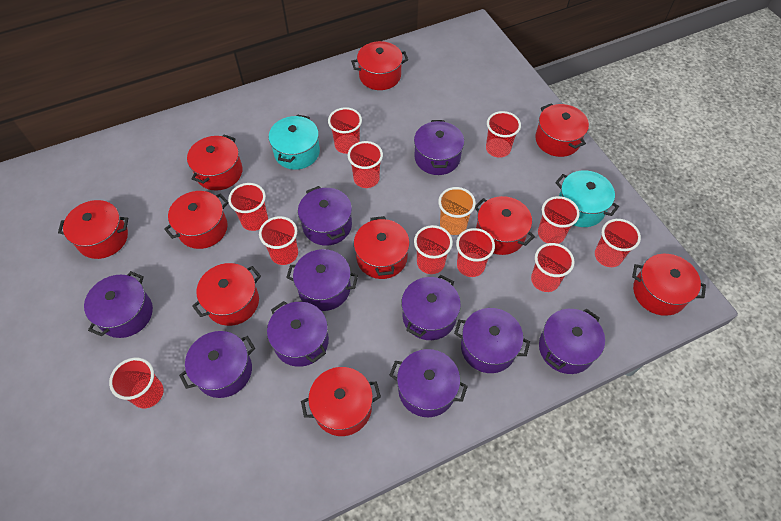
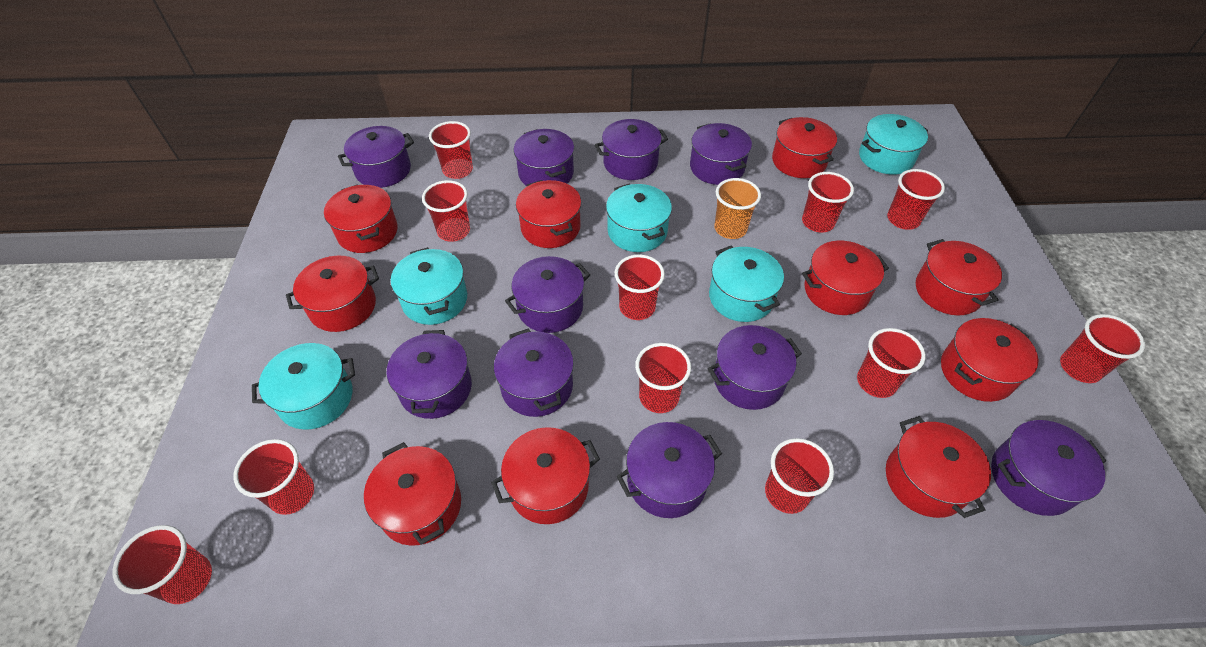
turquoise pot: 2 -> 5

